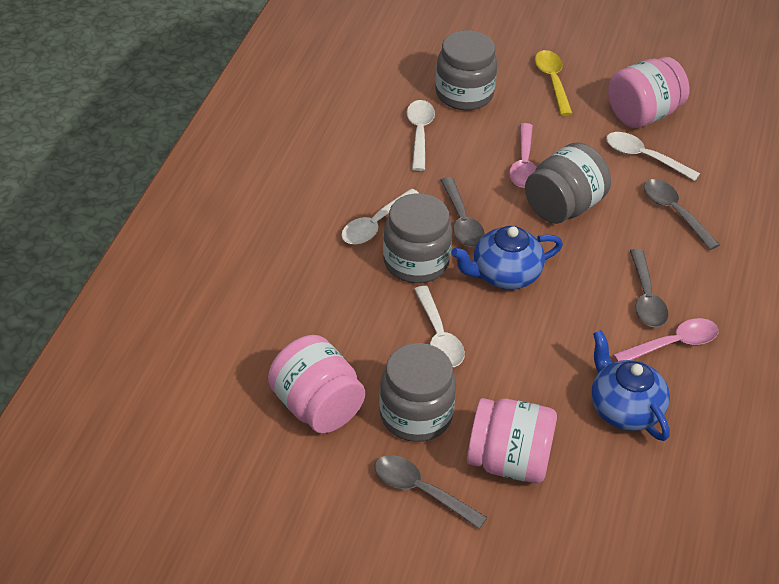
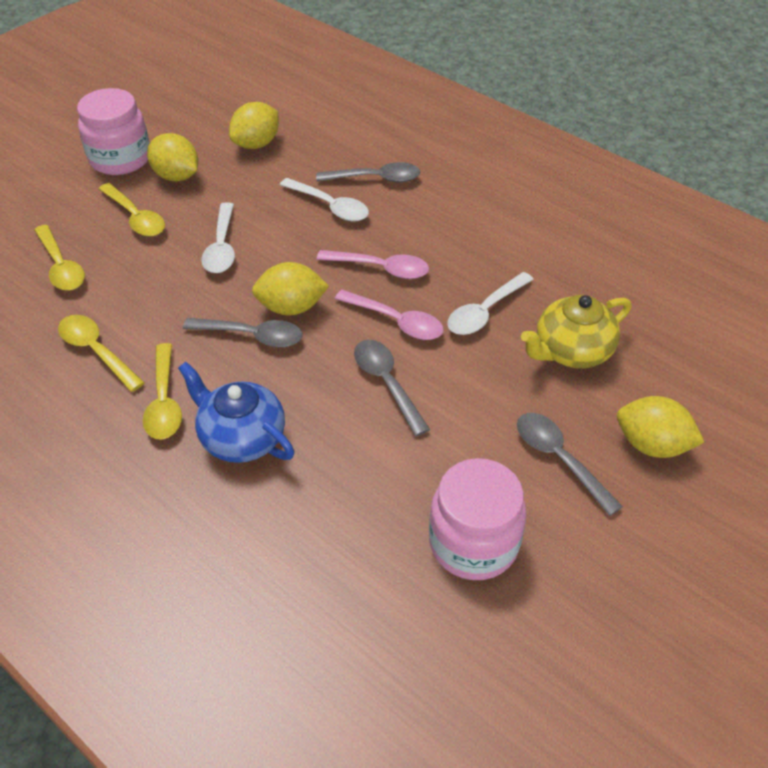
blue teapot: 2 -> 1
grey jar: 4 -> 0
pink jar: 3 -> 2
white spoon: 4 -> 3
yellow lemon: 0 -> 4
yellow spoon: 1 -> 4
yellow teapot: 0 -> 1

